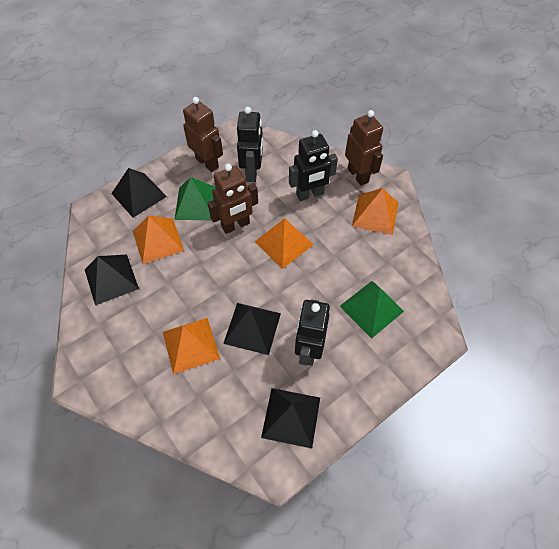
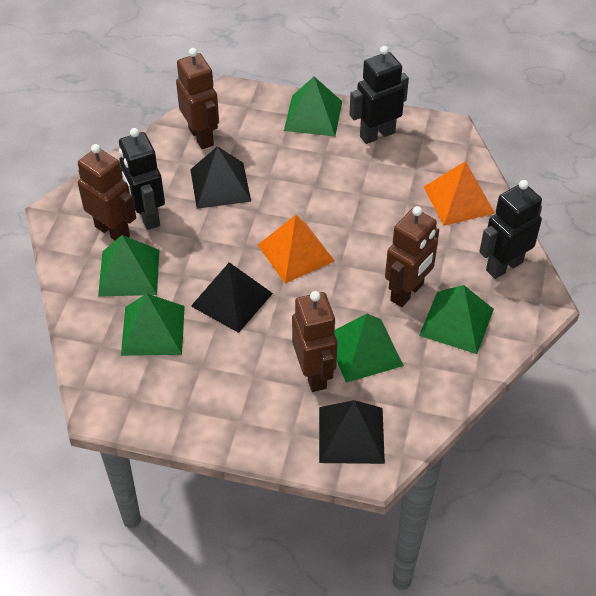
black pyramid: 4 -> 3
brown robot: 3 -> 4
green pyramid: 2 -> 5
orange pyramid: 4 -> 2

